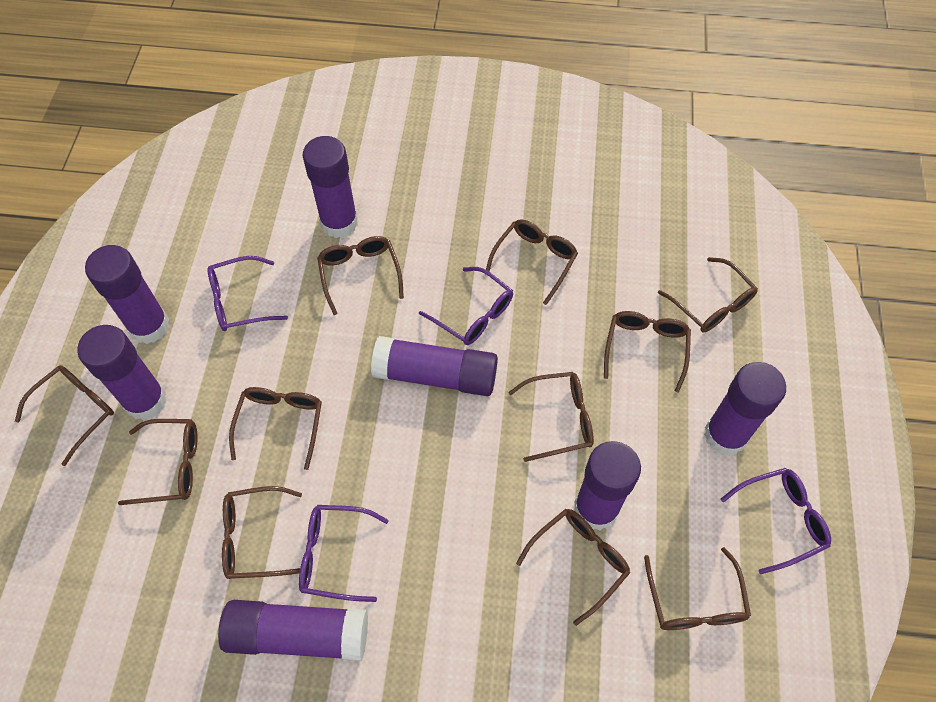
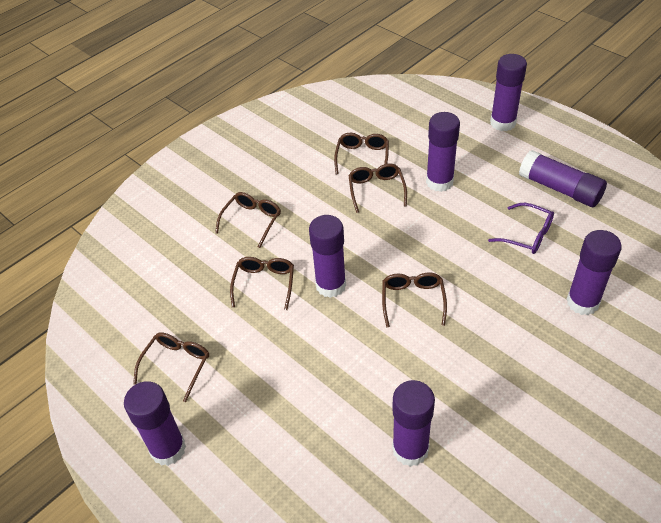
brown glasses: 11 -> 6
purple glasses: 4 -> 1

